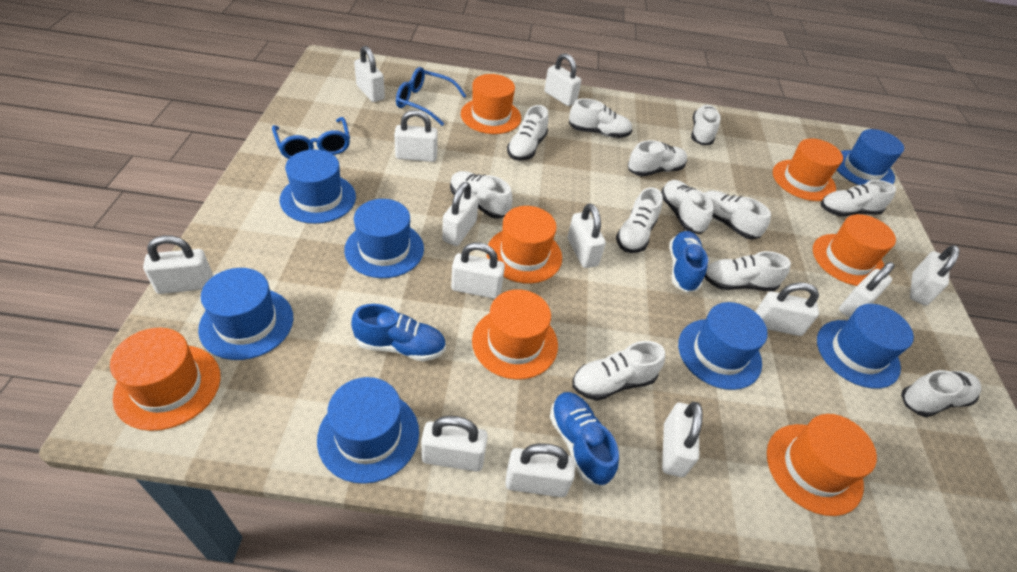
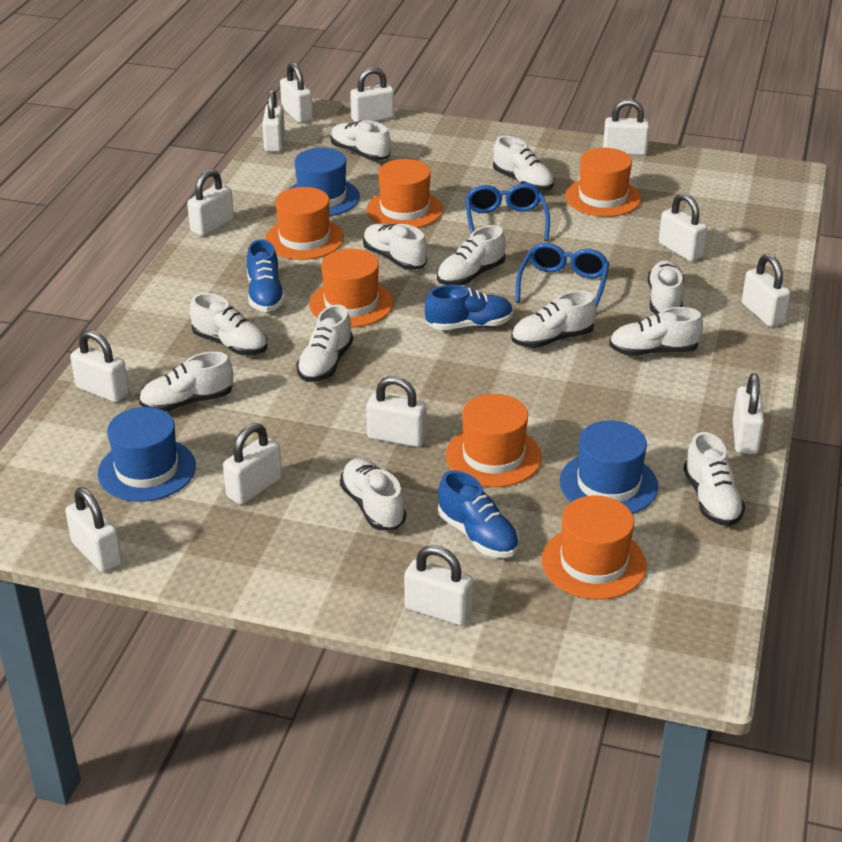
blue hat: 7 -> 3
orange hat: 7 -> 6

